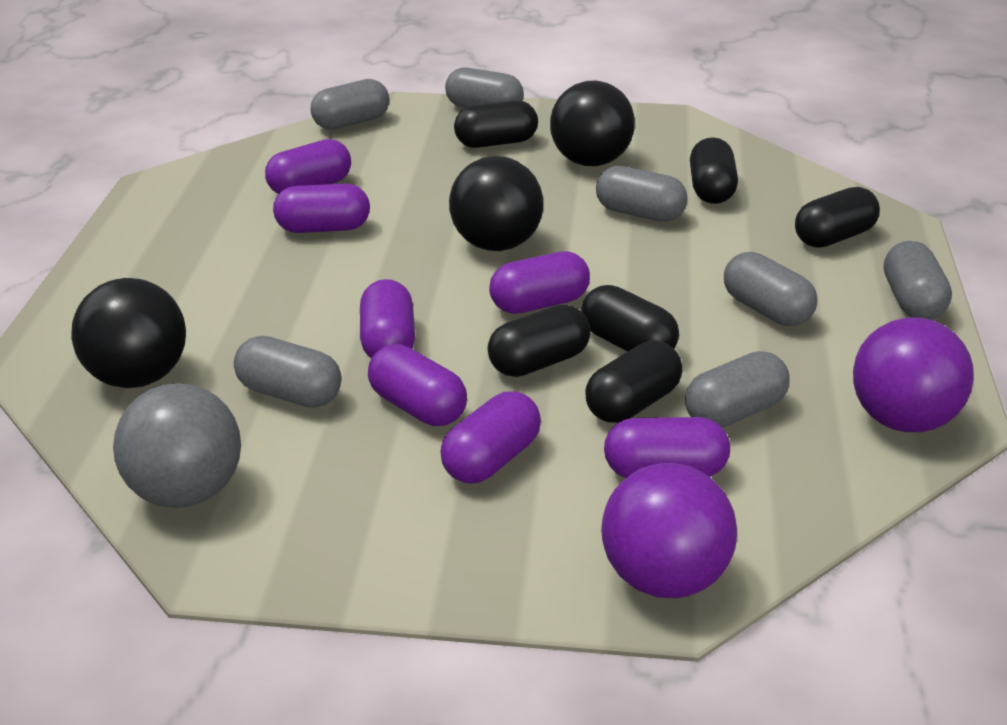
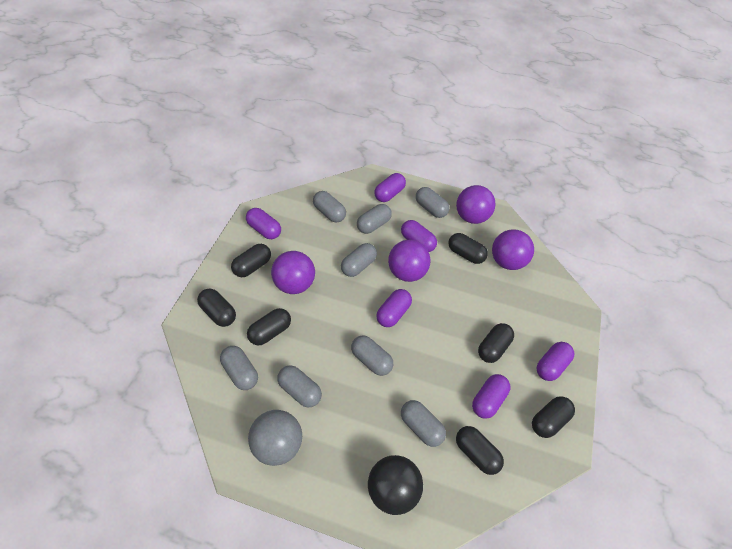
black ball: 3 -> 1
black capsule: 6 -> 7
grey capsule: 7 -> 8
purple ball: 2 -> 4
purple capsule: 7 -> 6

